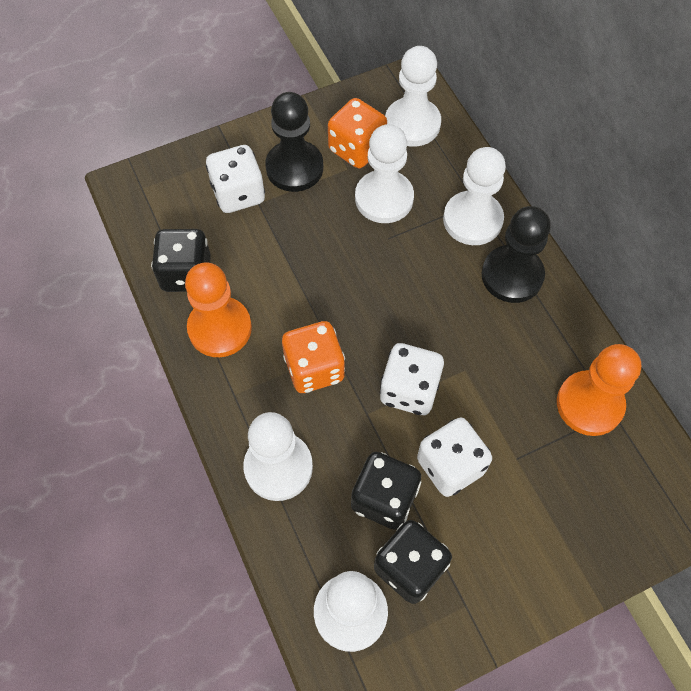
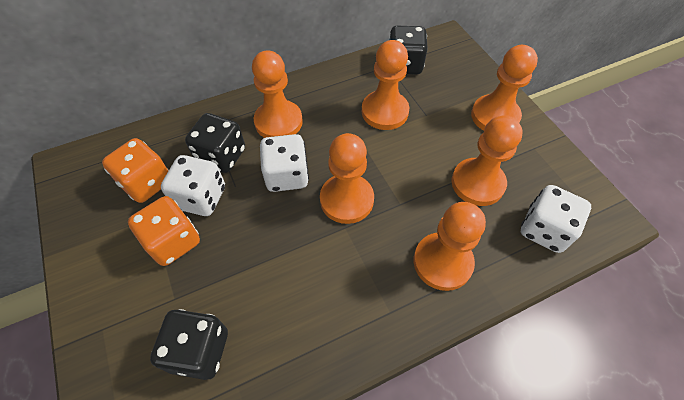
black pawn: 2 -> 0
orange pawn: 2 -> 6
white pawn: 5 -> 0

